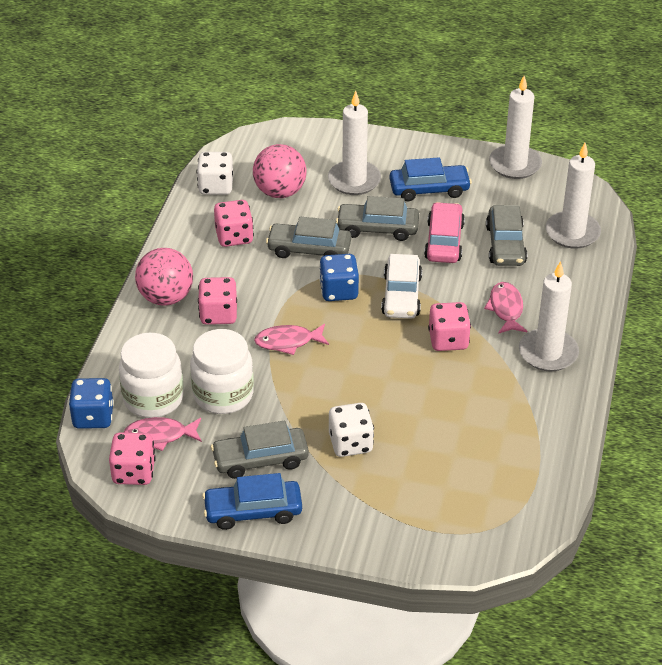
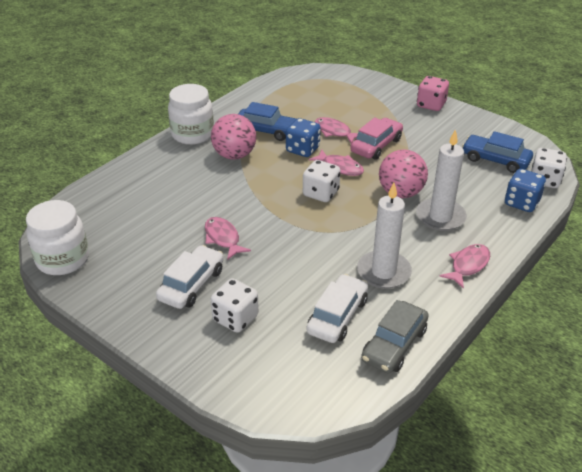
grey car: 4 -> 1
pink dice: 4 -> 1
pink fish: 3 -> 4
white candle: 4 -> 2
white car: 1 -> 2
white dice: 2 -> 3

